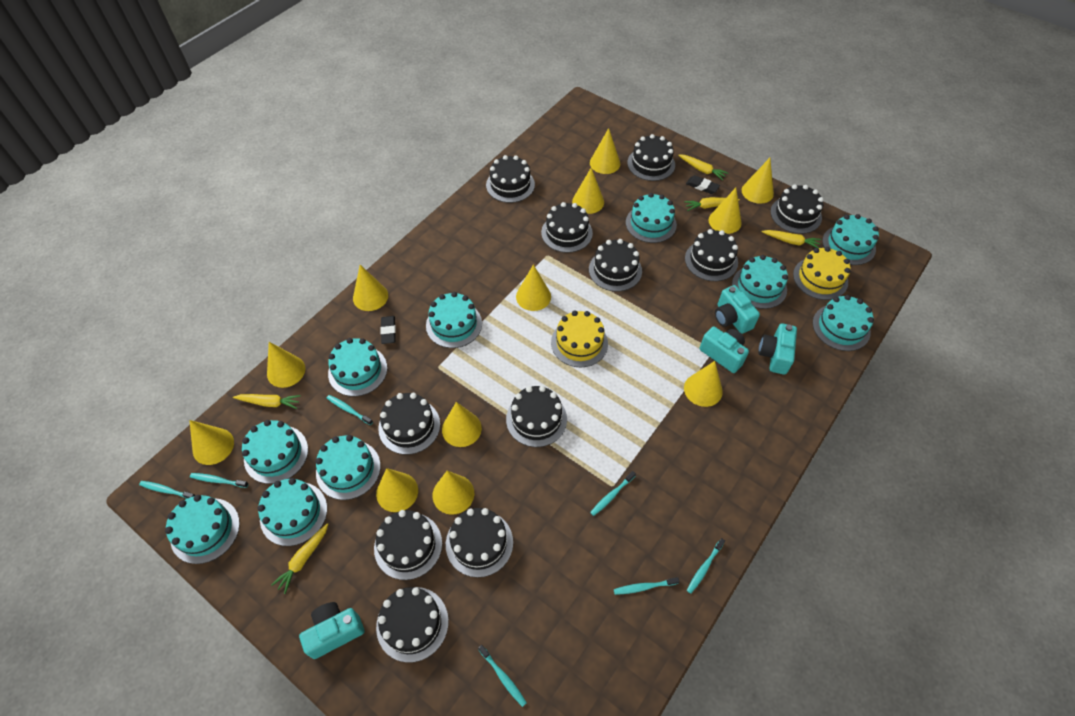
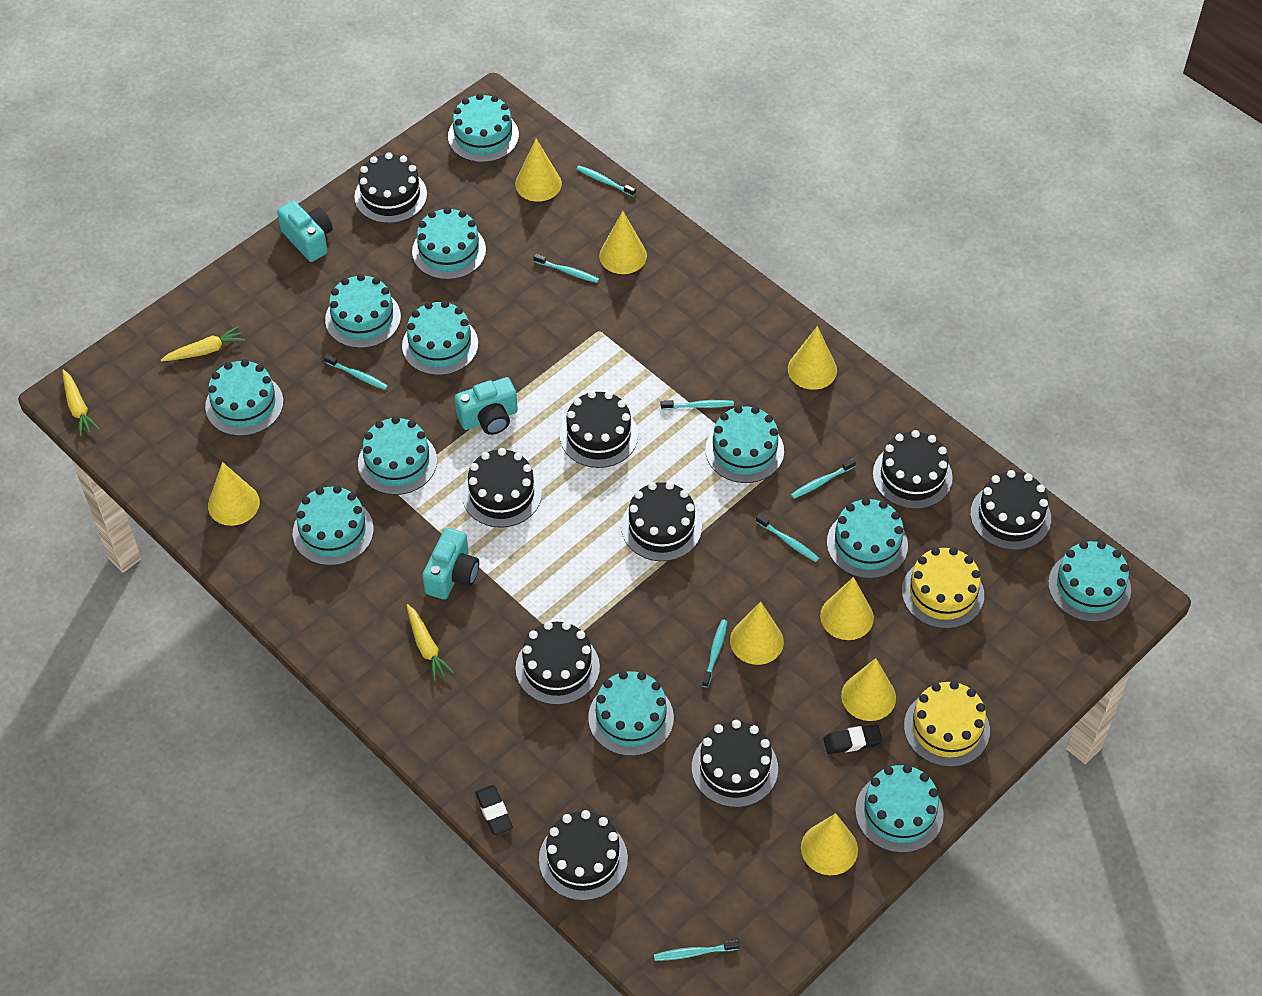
black cake: 11 -> 9
turquoise cake: 10 -> 12
turquoise camera: 4 -> 3
turquoise toothbrush: 7 -> 8
yellow carrot: 5 -> 3
yellow cone: 12 -> 8

